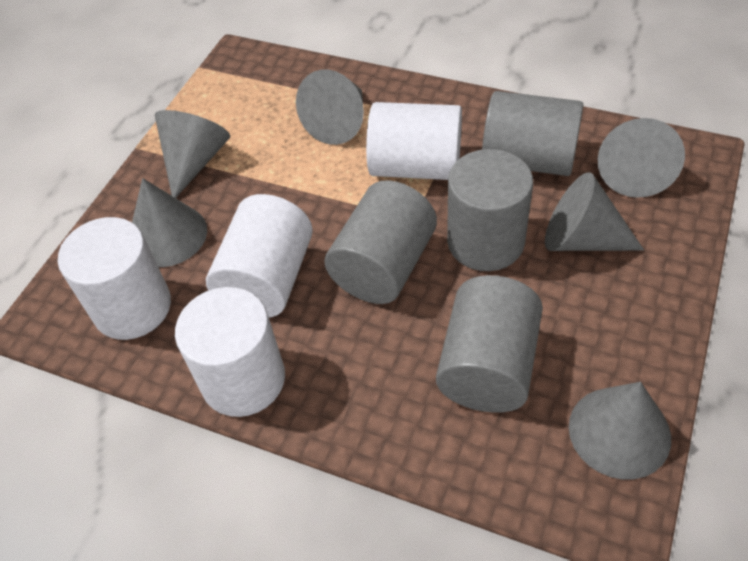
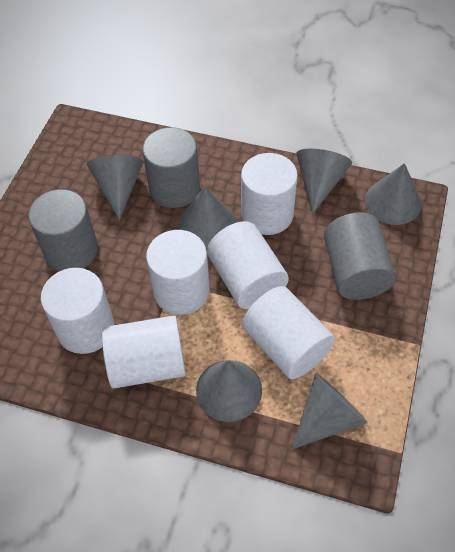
grey cylinder: 4 -> 3
white cylinder: 4 -> 6

